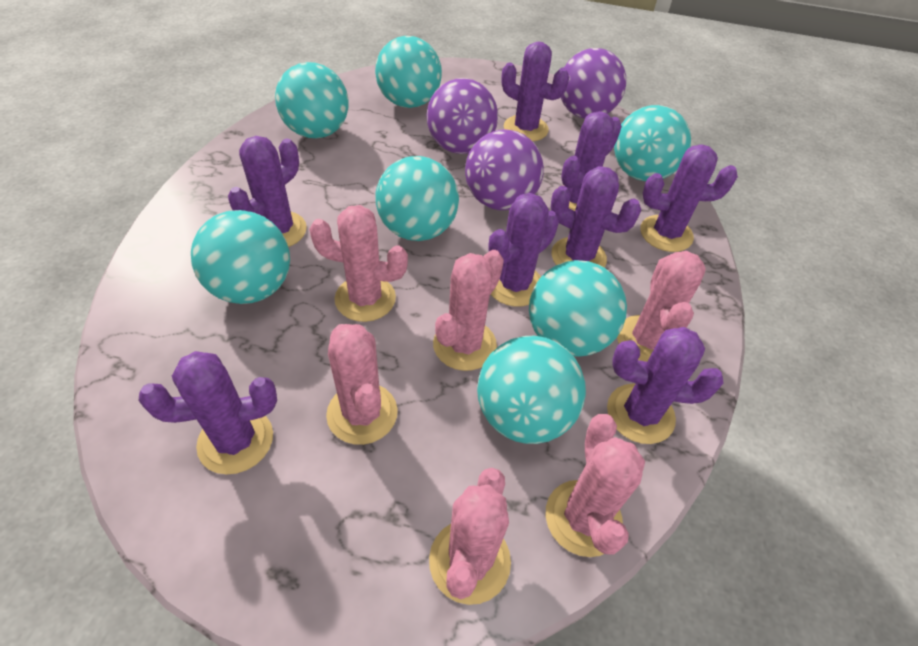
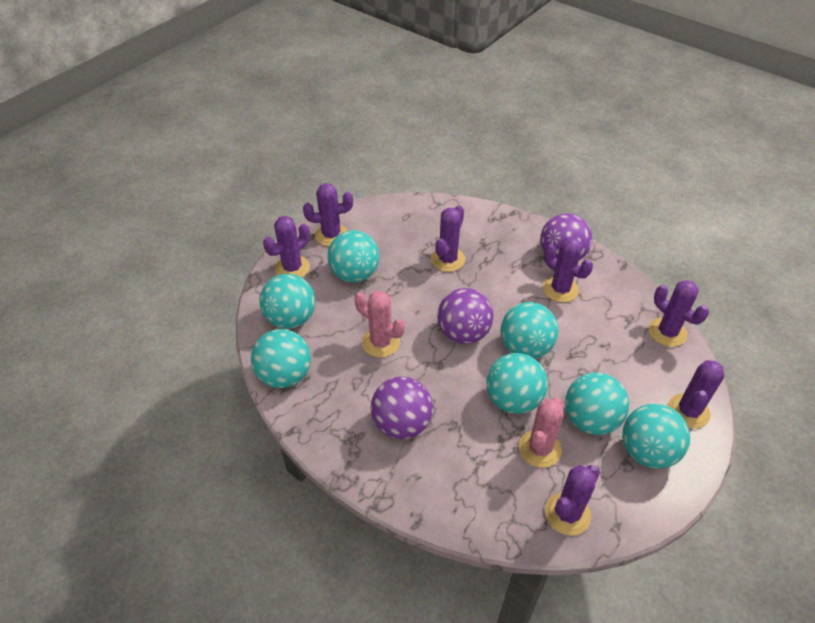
pink cactus: 6 -> 2
purple cactus: 8 -> 7

